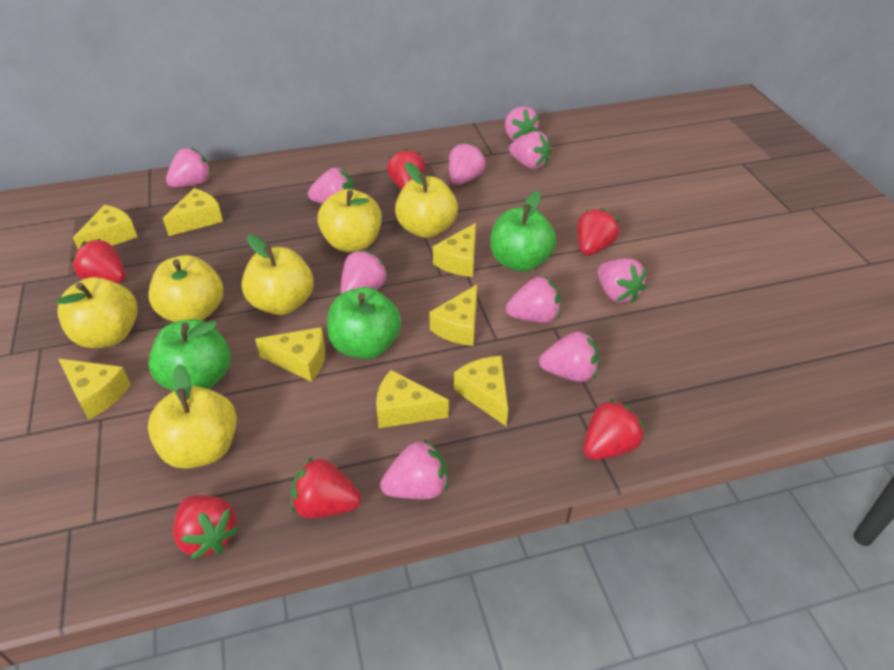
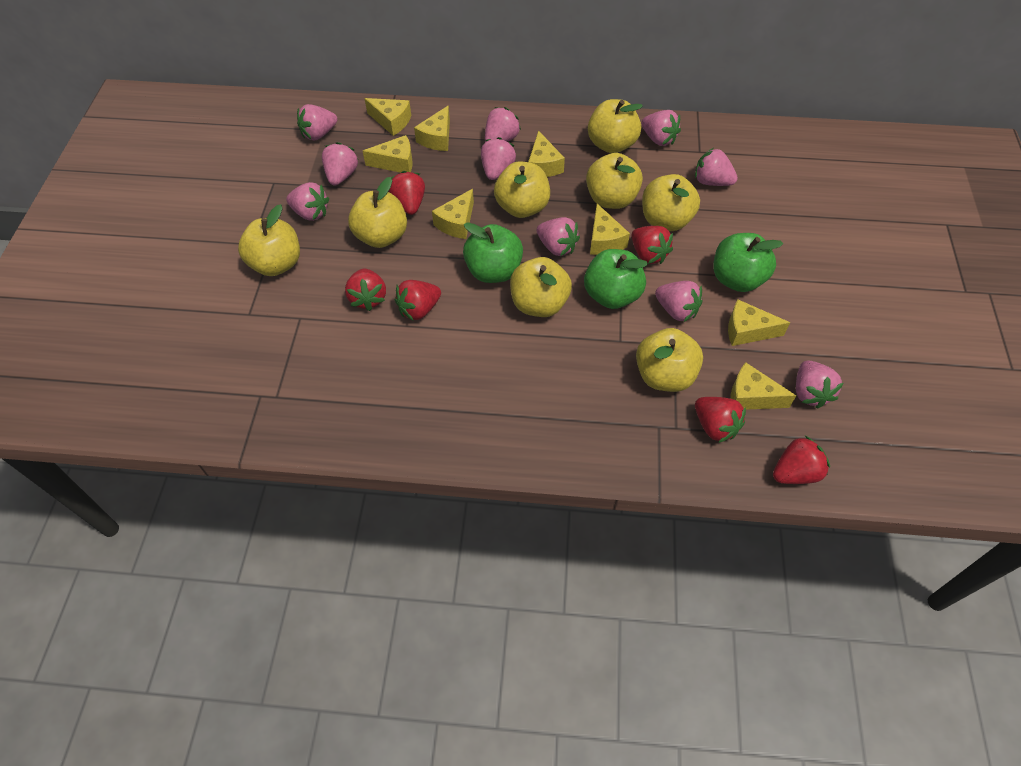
yellow apple: 6 -> 8

